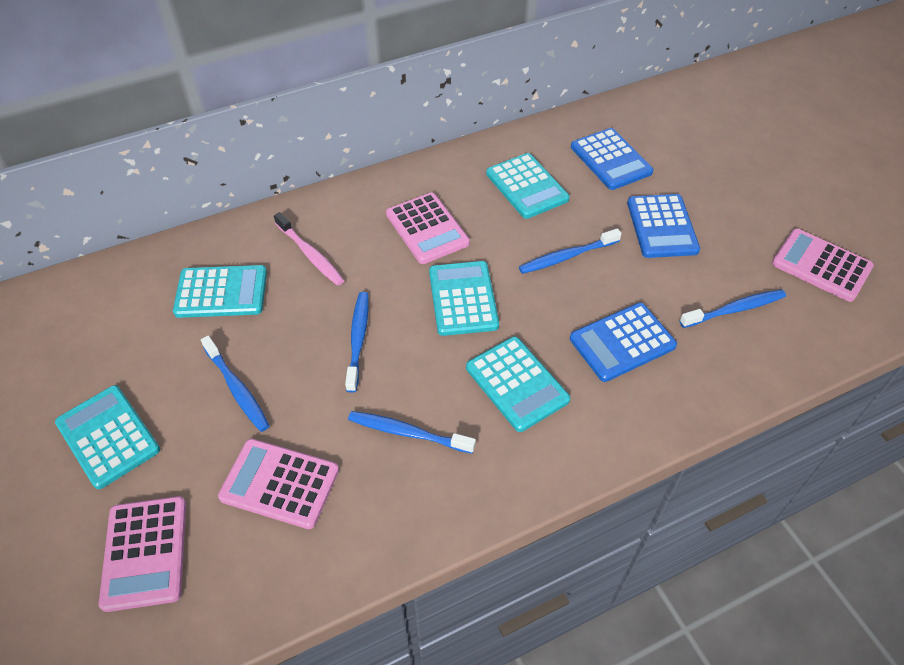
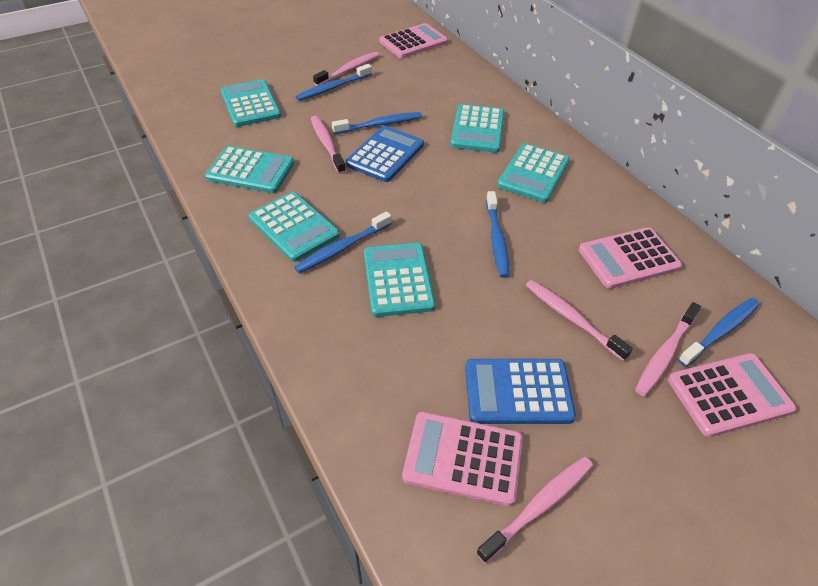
blue calculator: 3 -> 2
pink toothbrush: 1 -> 5
turquoise calculator: 5 -> 6

